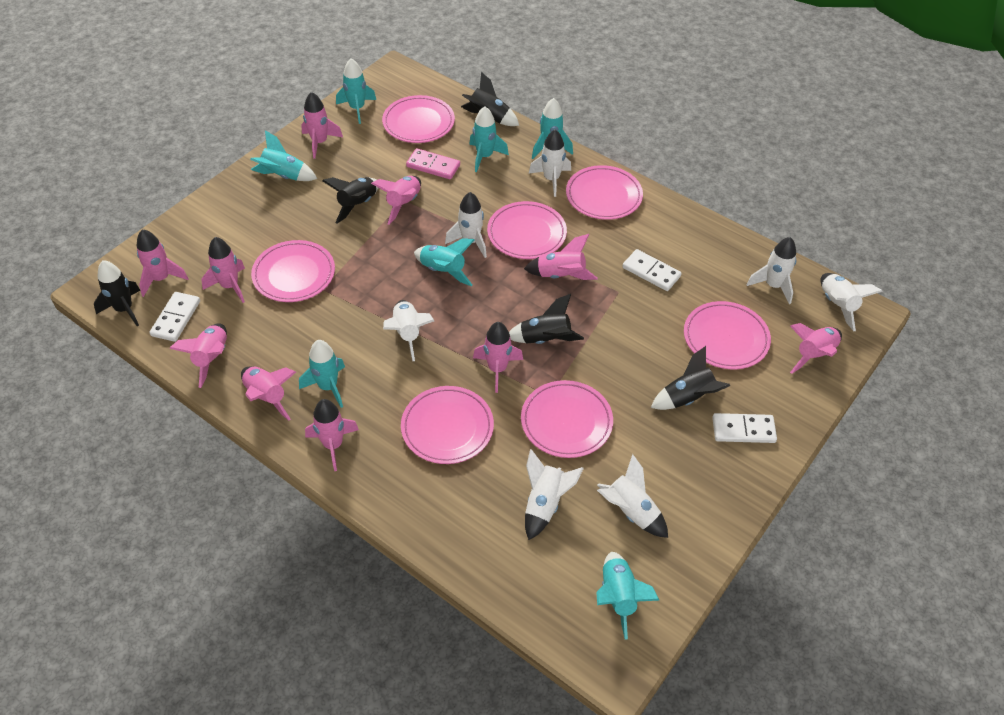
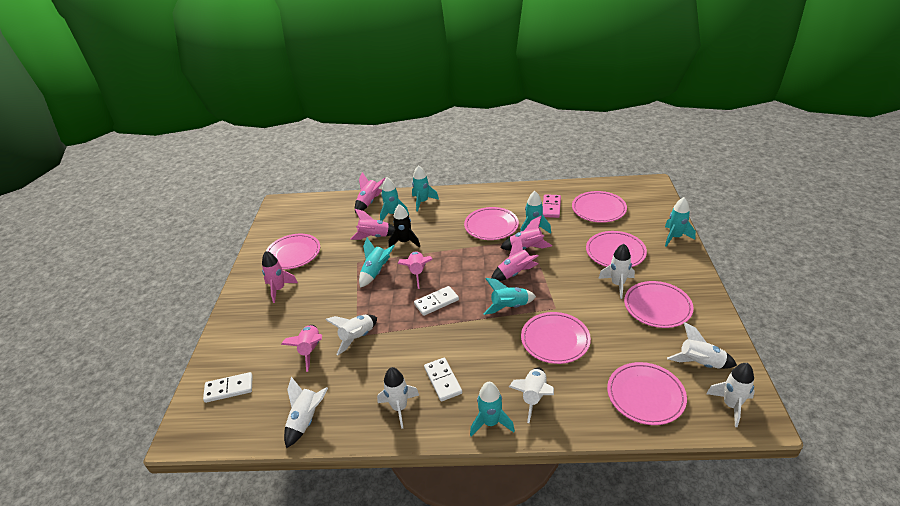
black rocket: 5 -> 1
pink rocket: 10 -> 7

